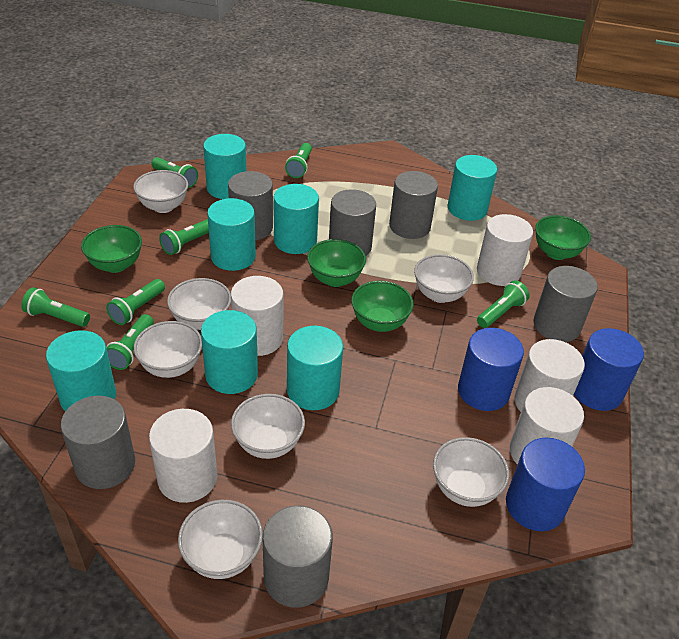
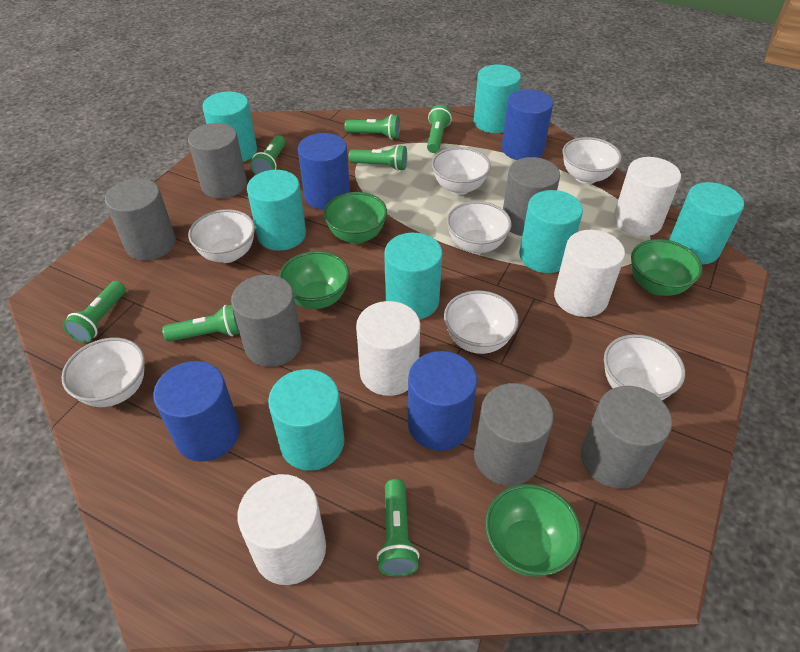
blue cylinder: 3 -> 4
white cylinder: 5 -> 4

